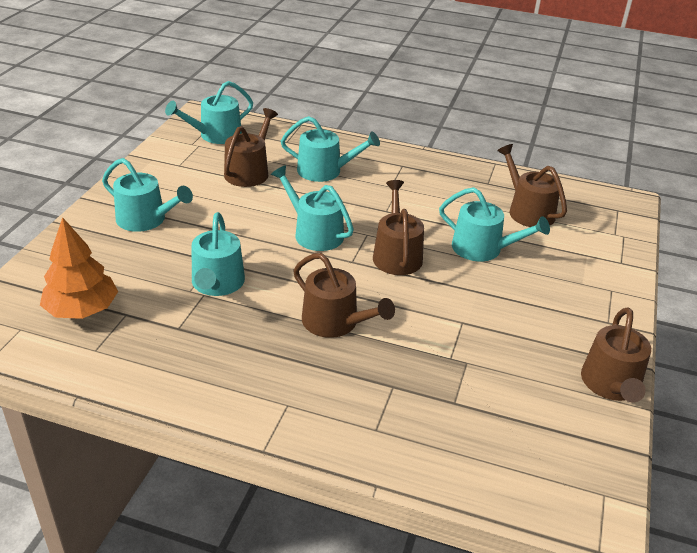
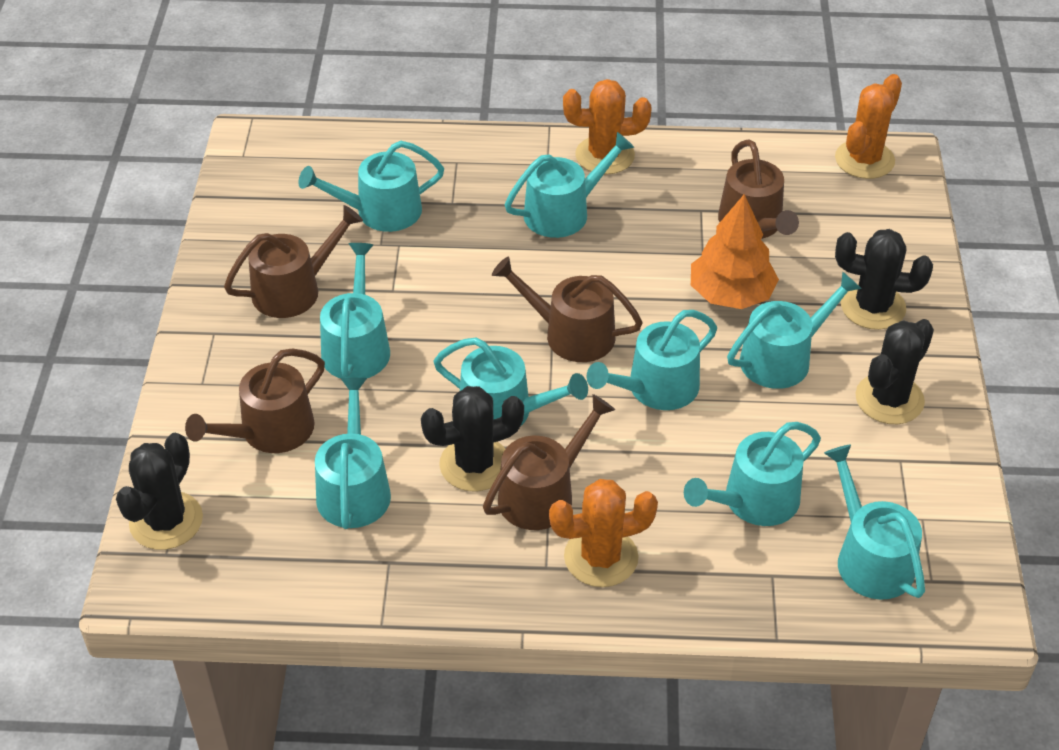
black cactus: 0 -> 4
orange cactus: 0 -> 3
turquoise watering can: 6 -> 9

